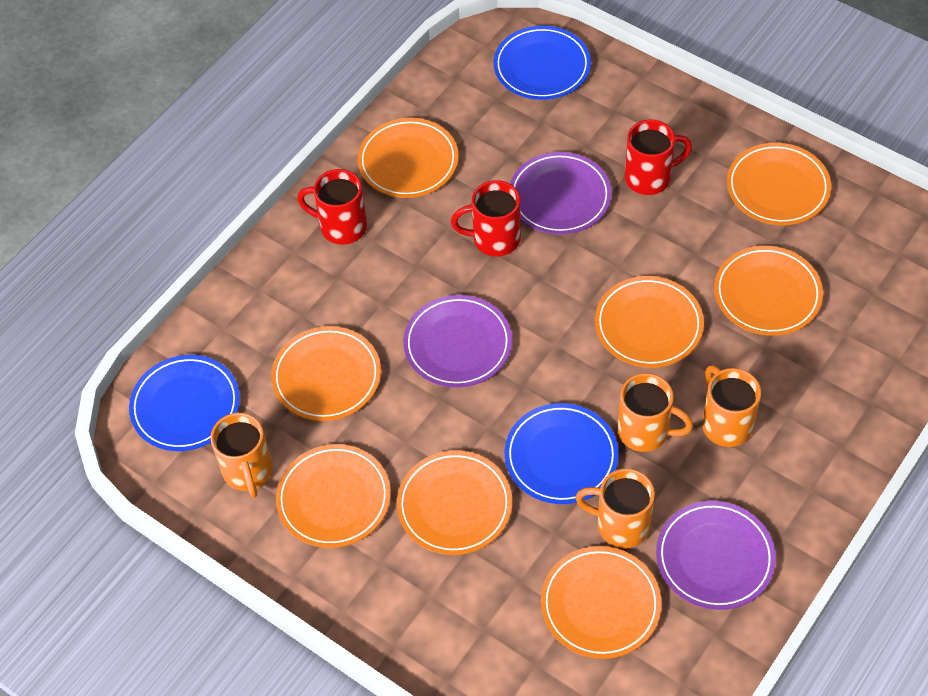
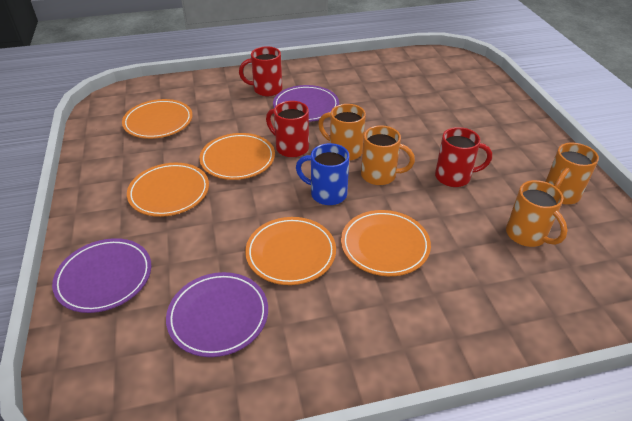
blue mug: 0 -> 1
blue plate: 3 -> 0
orange plate: 8 -> 5

